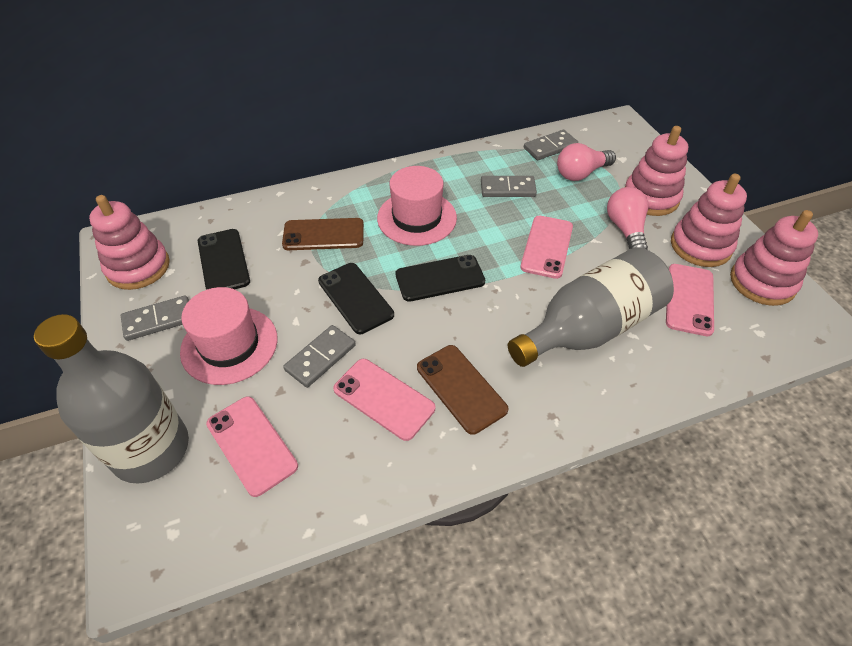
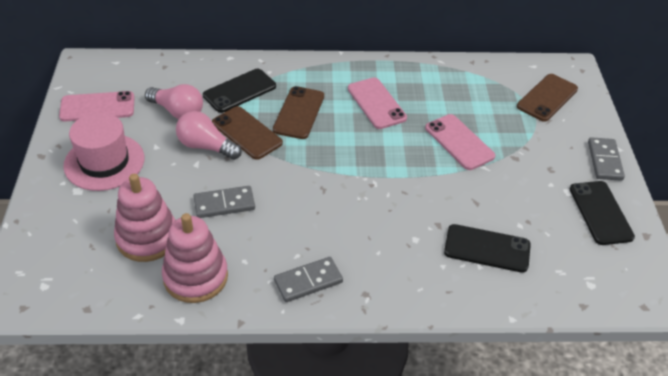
brown phone: 2 -> 3
grey bottle: 2 -> 0
grey domino: 4 -> 3
pink hat: 2 -> 1
pink phone: 4 -> 3
pink stacking toy: 4 -> 2

